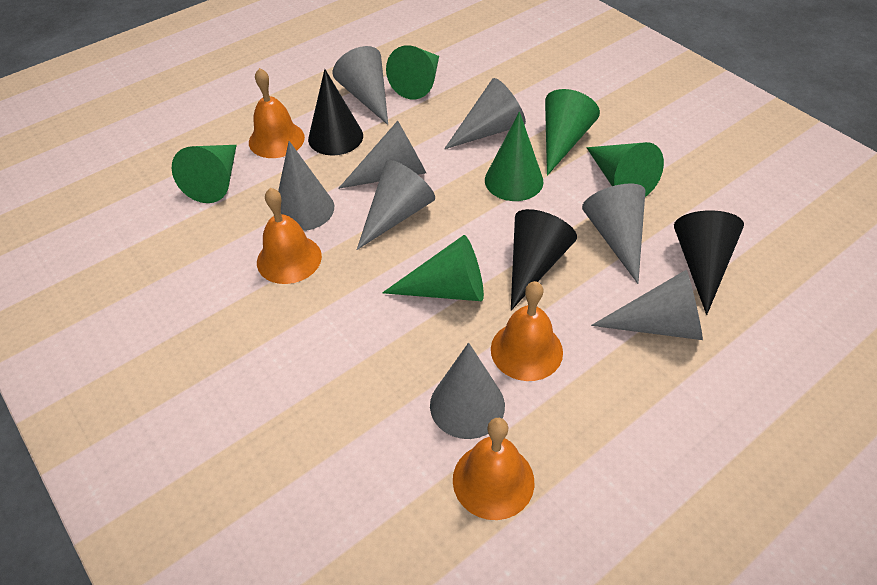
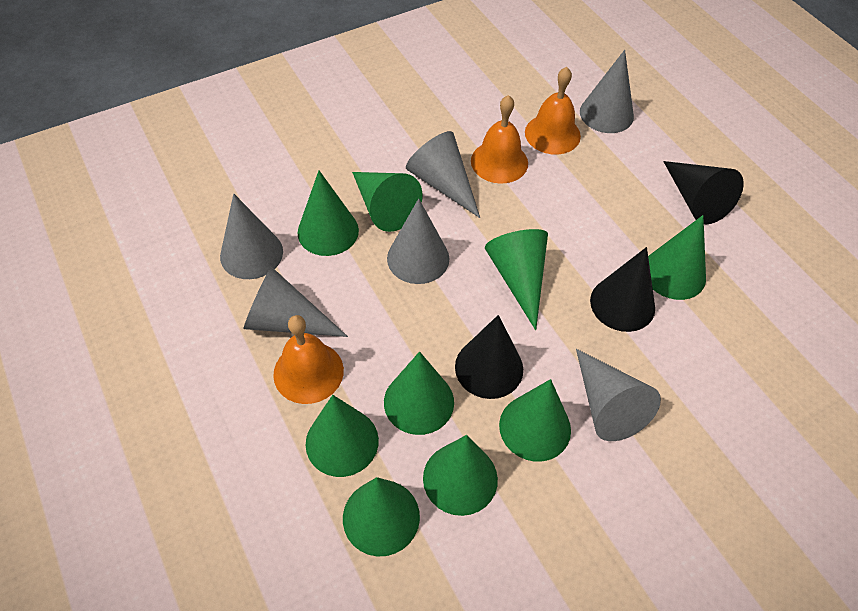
green cone: 6 -> 9
grey cone: 8 -> 6
orange bell: 4 -> 3

